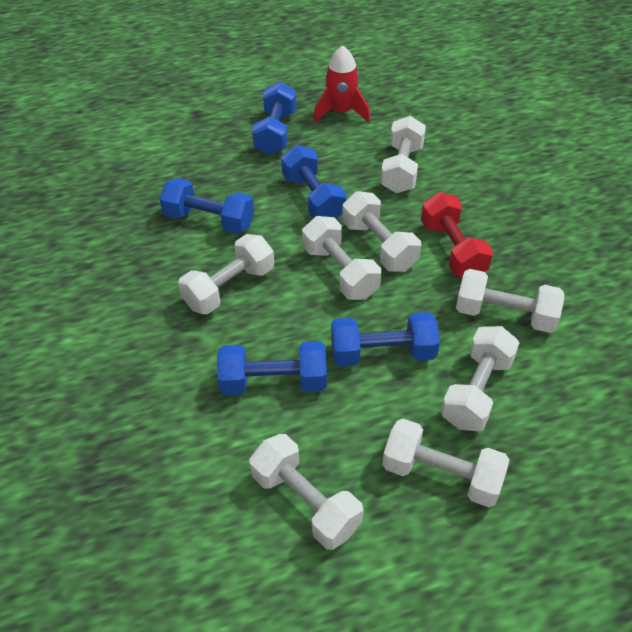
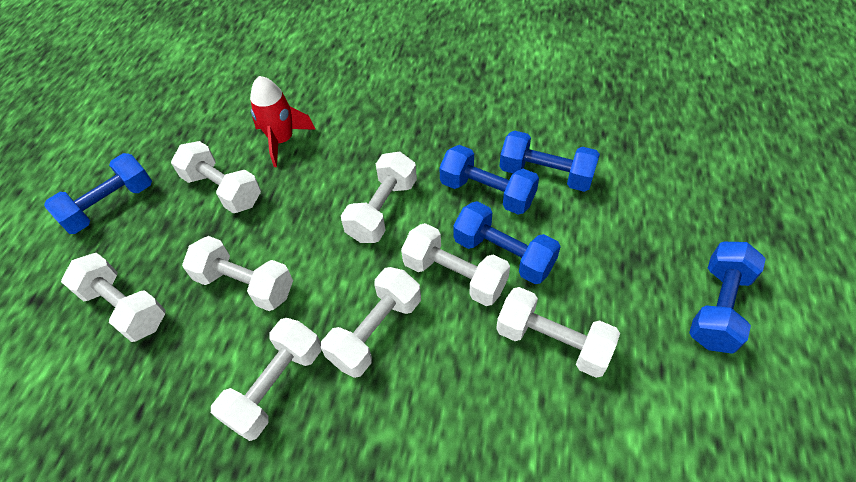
red dumbbell: 1 -> 0

